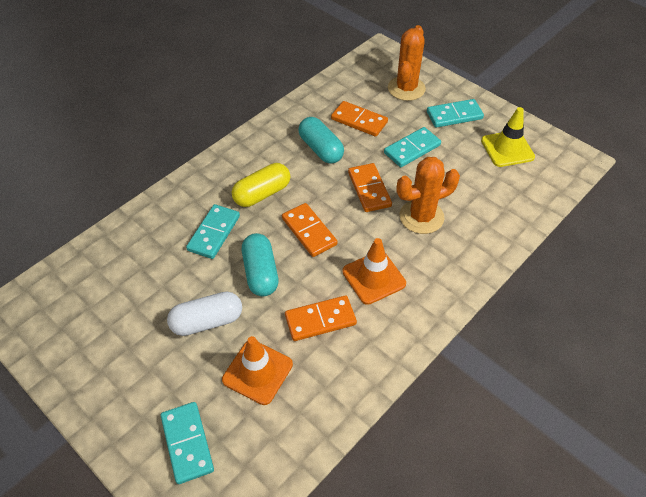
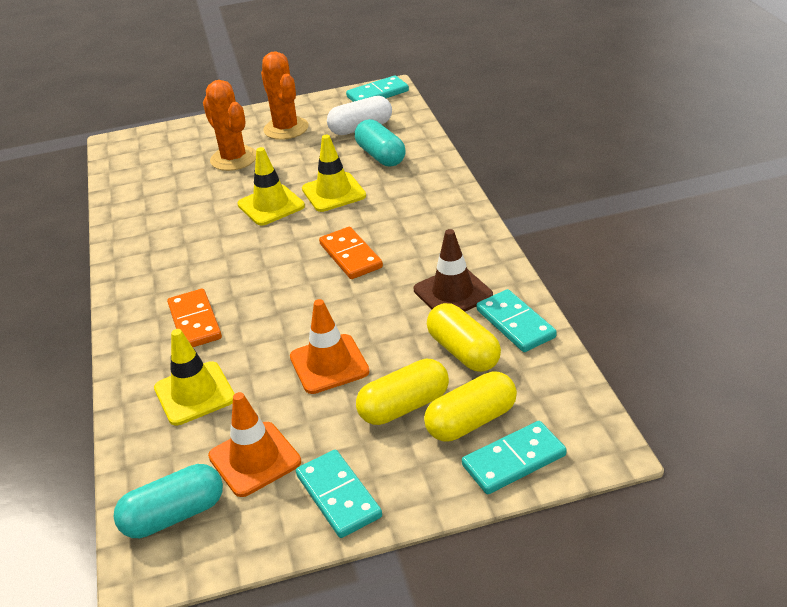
brown traffic cone: 0 -> 1
orange domino: 4 -> 2
yellow capsule: 1 -> 3
yellow traffic cone: 1 -> 3

